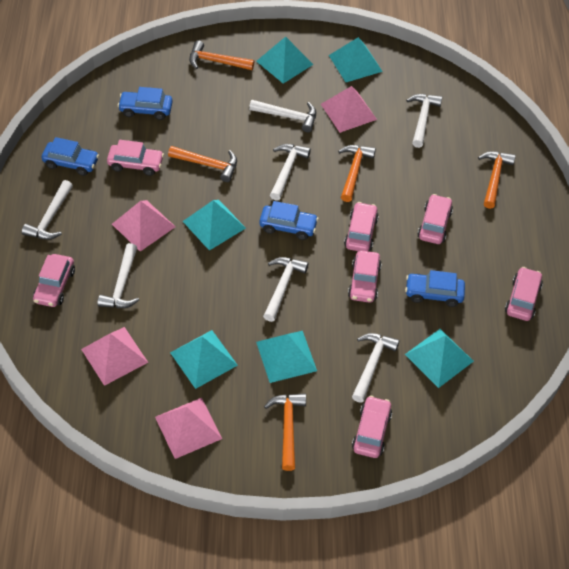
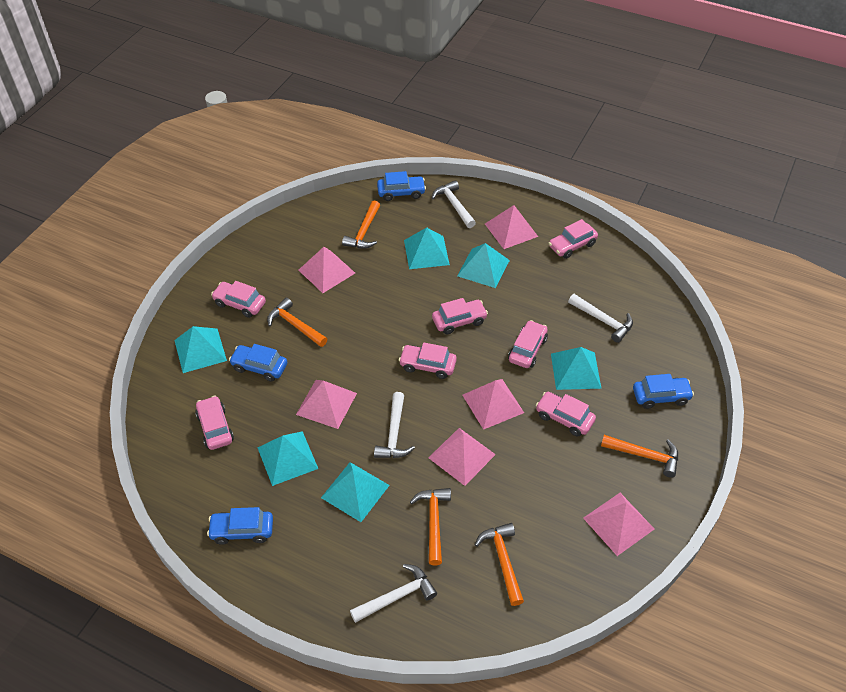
pink pyramid: 4 -> 6
white hammer: 7 -> 4

